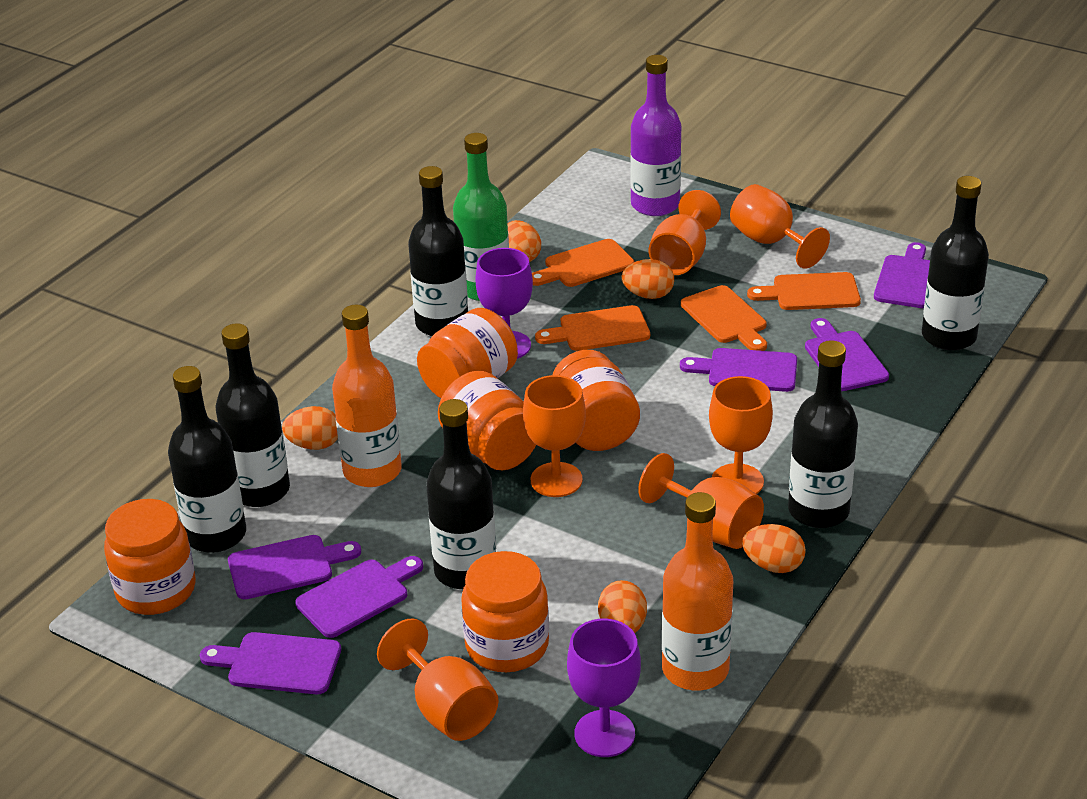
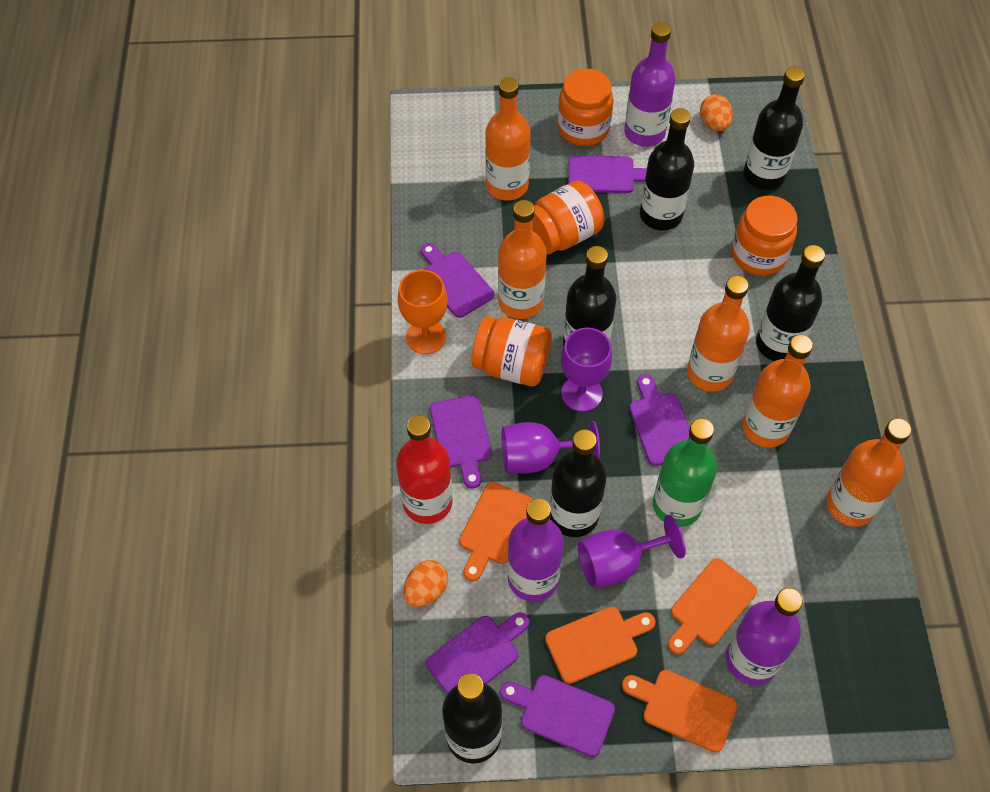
orange bottle: 2 -> 5
orange egg: 5 -> 2
orange goblet: 6 -> 1
orange jar: 5 -> 4
purple bottle: 1 -> 3
purple goblet: 2 -> 3
red bottle: 0 -> 1

